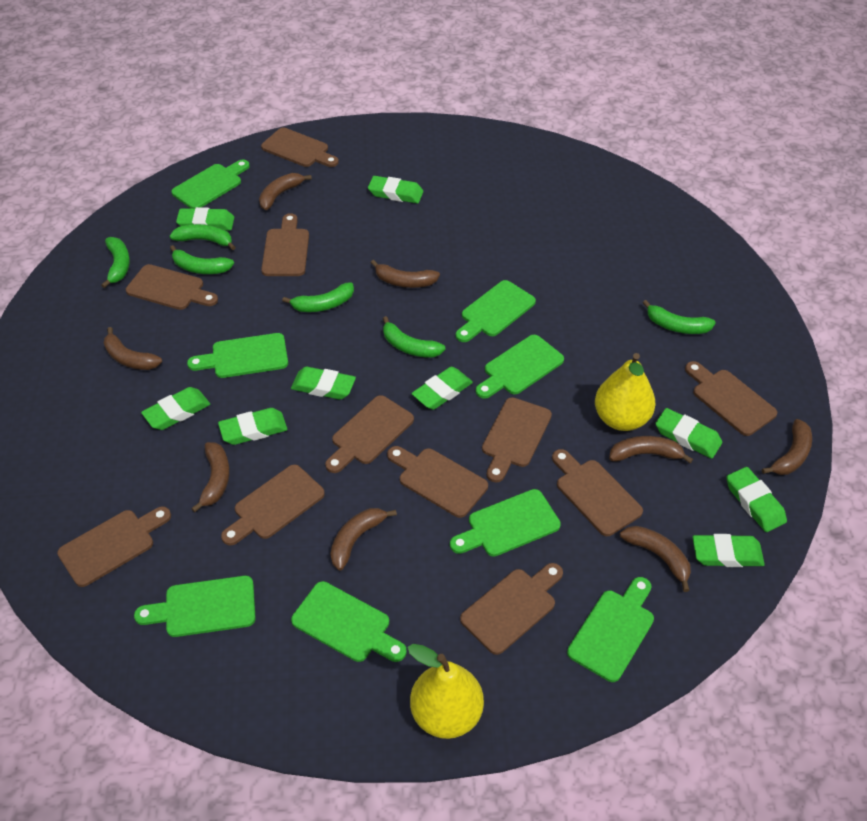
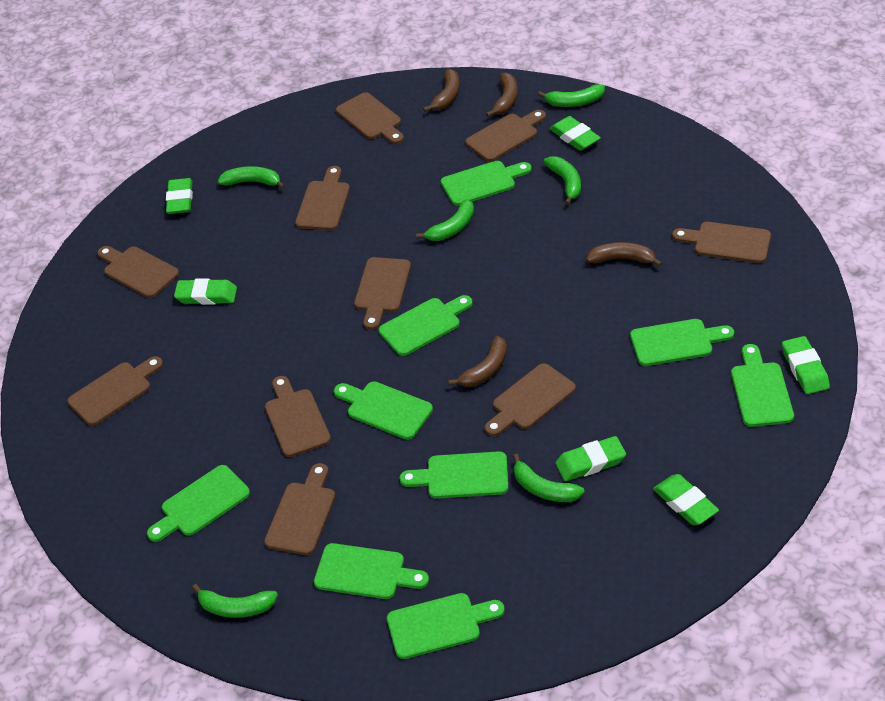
brown banana: 8 -> 4
brown cutting board: 11 -> 10
green cutting board: 8 -> 9
green eraser: 9 -> 6
yellow pear: 2 -> 0

